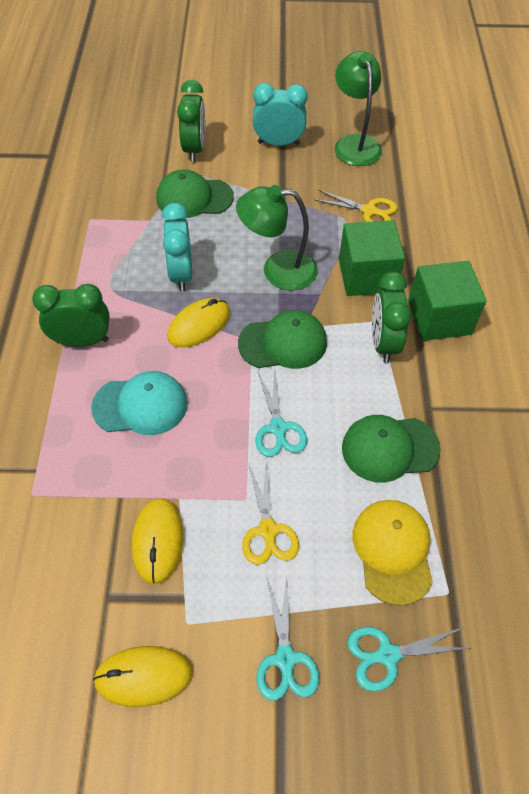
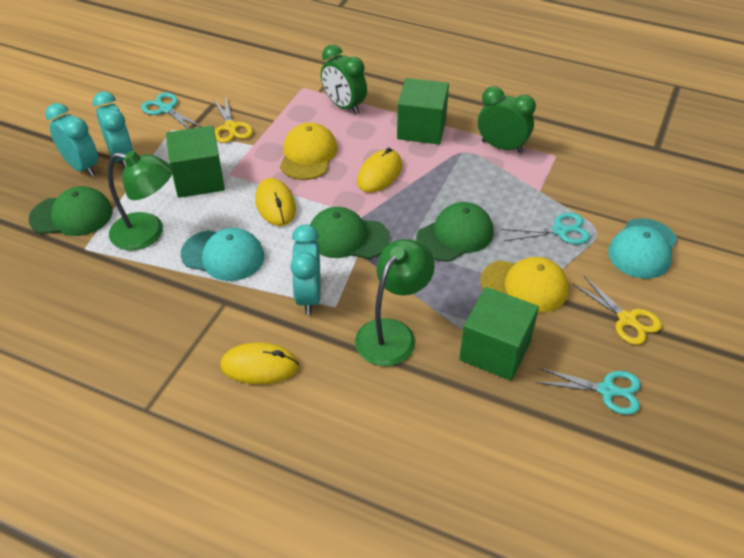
green clock: 3 -> 2
green cube: 2 -> 3
turquoise cap: 1 -> 2
turquoise clock: 2 -> 3
yellow cap: 1 -> 2

